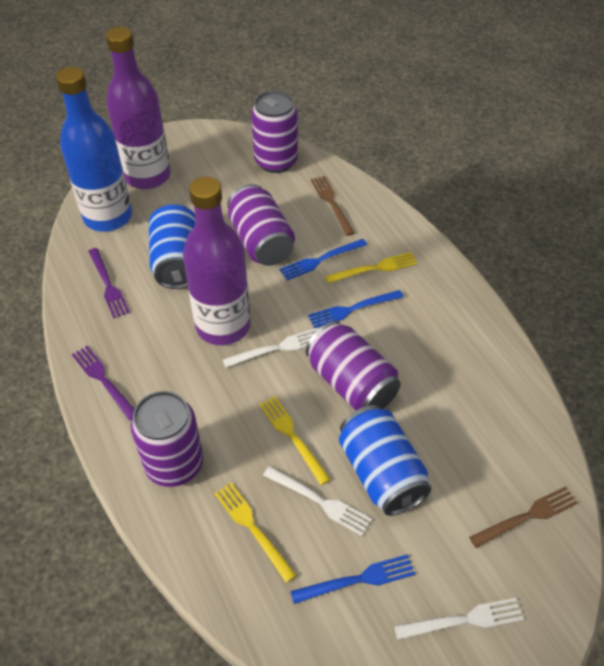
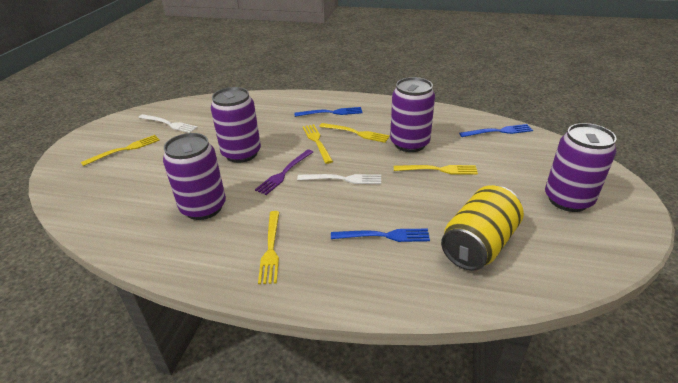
blue bottle: 1 -> 0
blue can: 2 -> 0
brown fork: 2 -> 0
purple bottle: 2 -> 0
purple fork: 2 -> 1
white fork: 3 -> 2
yellow can: 0 -> 1
yellow fork: 3 -> 5

